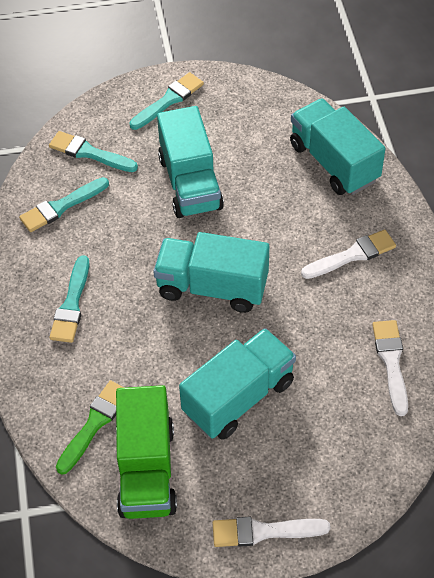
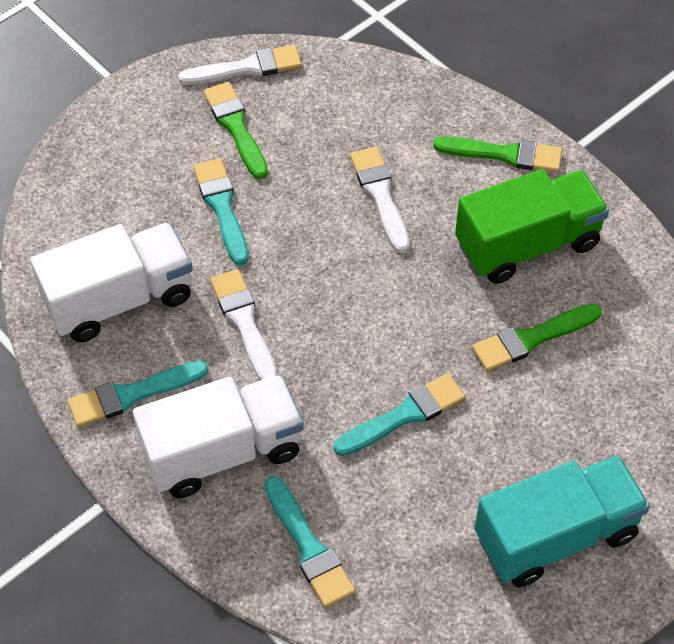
green brush: 1 -> 3
turquoise truck: 4 -> 1
white truck: 0 -> 2

